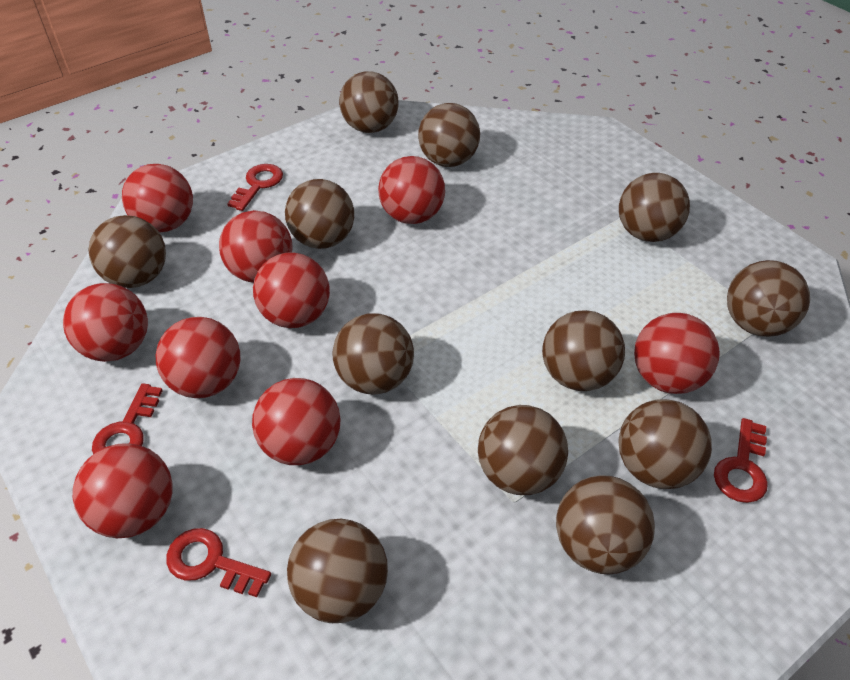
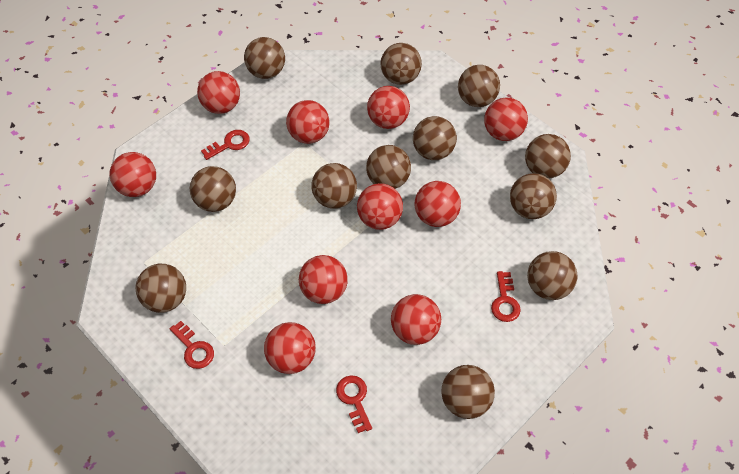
red ball: 9 -> 10

